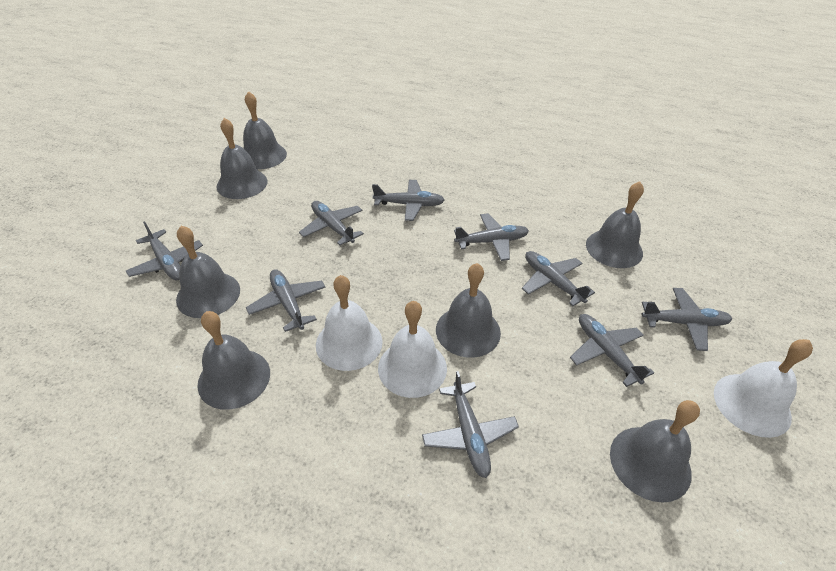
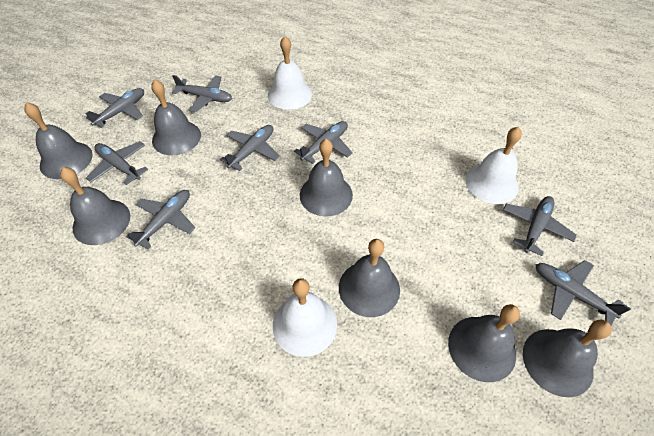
grey plane: 9 -> 8

